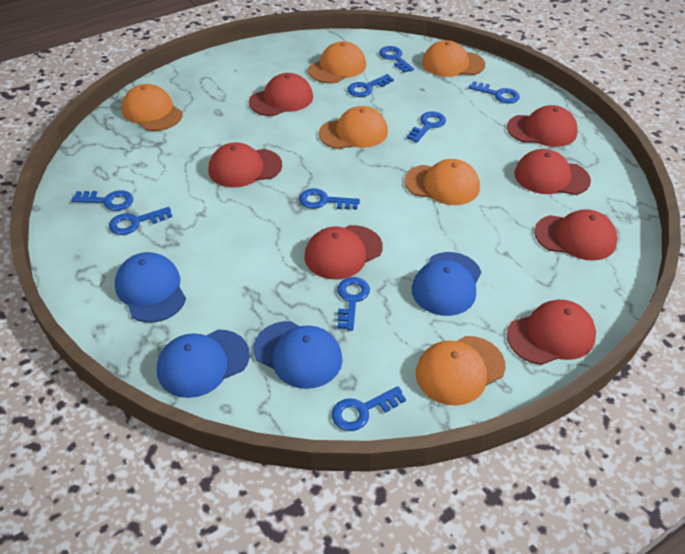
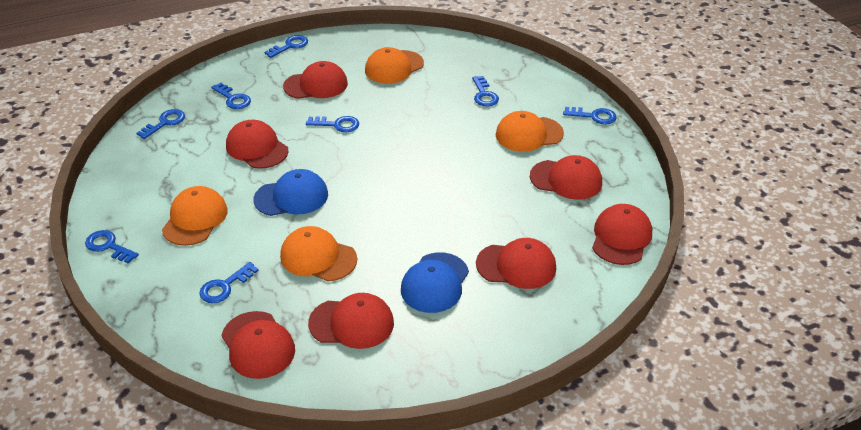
blue cap: 4 -> 2
blue key: 9 -> 8
orange cap: 6 -> 4

